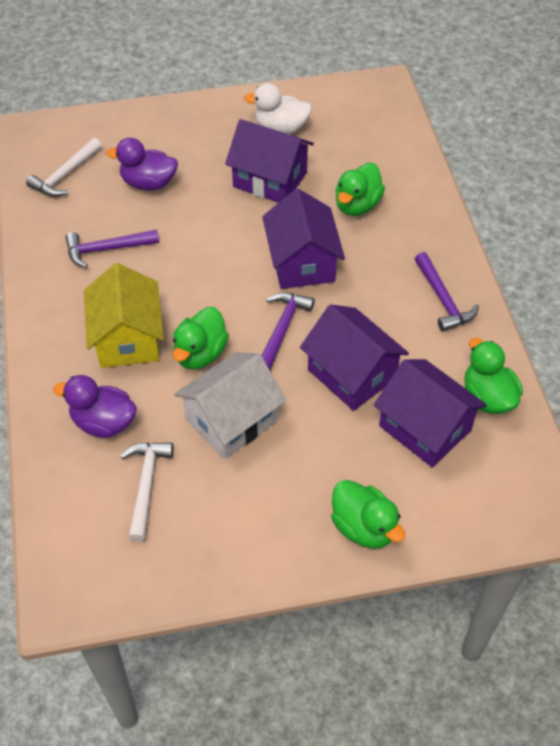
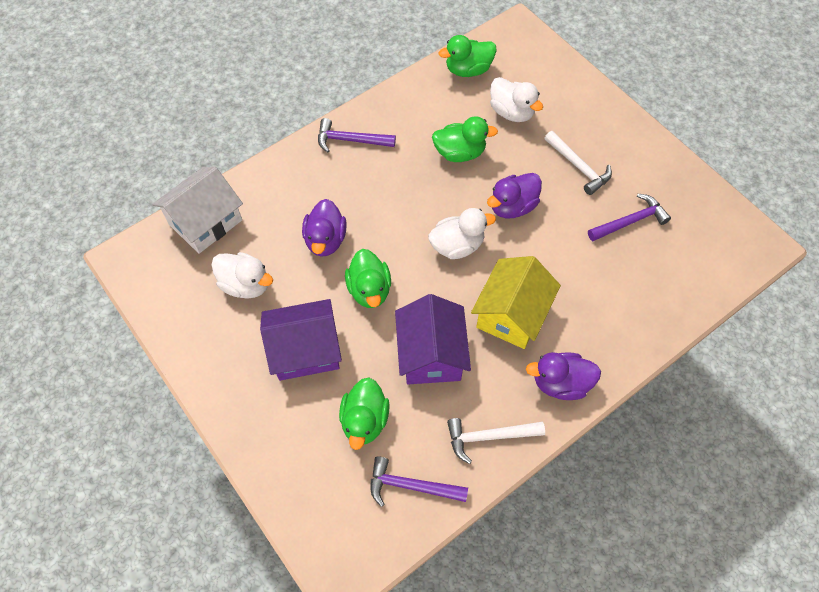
purple duck: 2 -> 3
purple house: 4 -> 2
white duck: 1 -> 3

